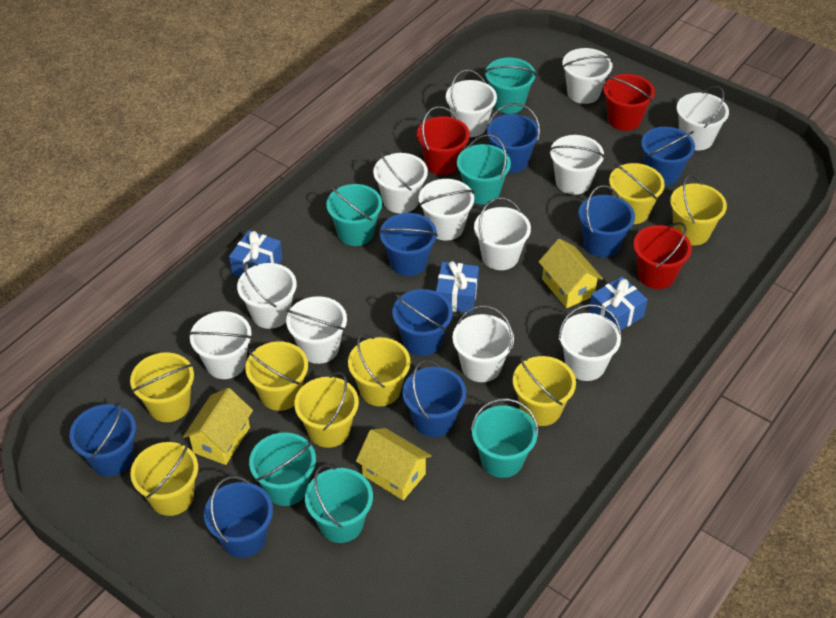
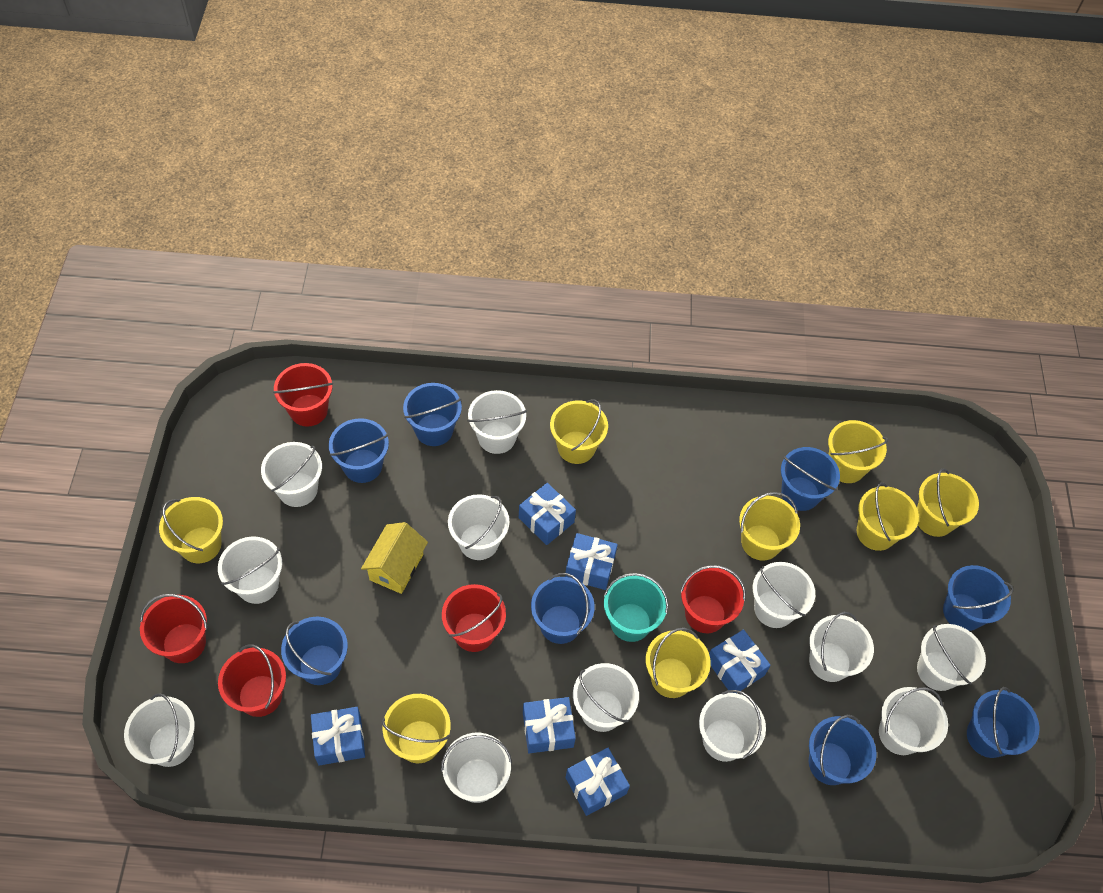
blue gift: 3 -> 6
red bucket: 3 -> 5
turquoise bucket: 6 -> 1
yellow house: 3 -> 1

